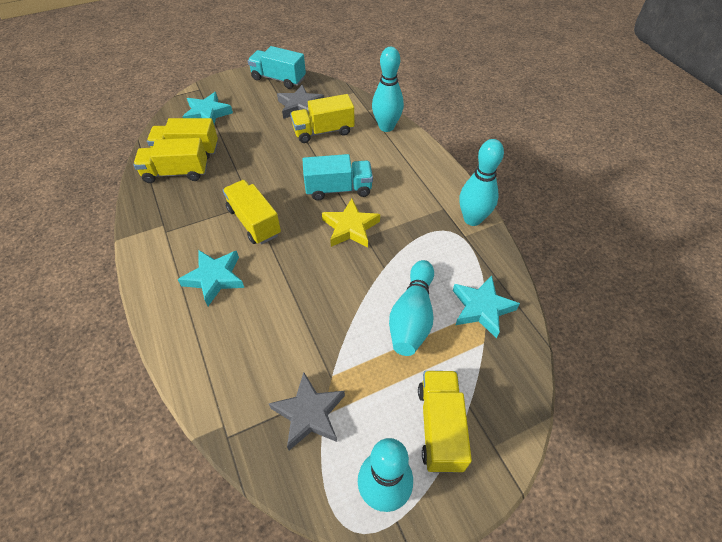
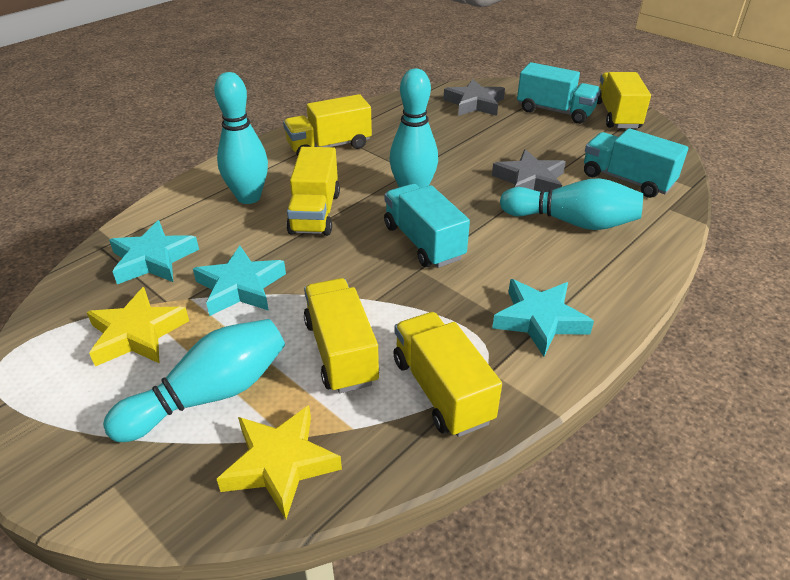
turquoise truck: 2 -> 3
yellow star: 1 -> 2

